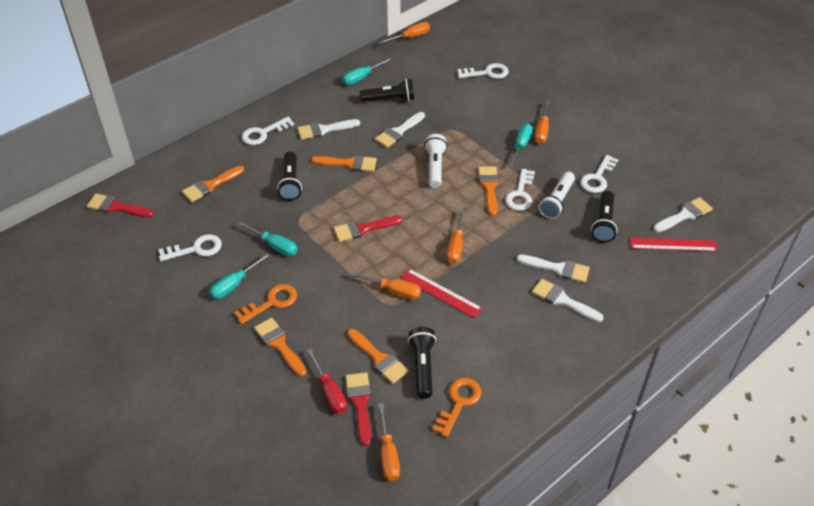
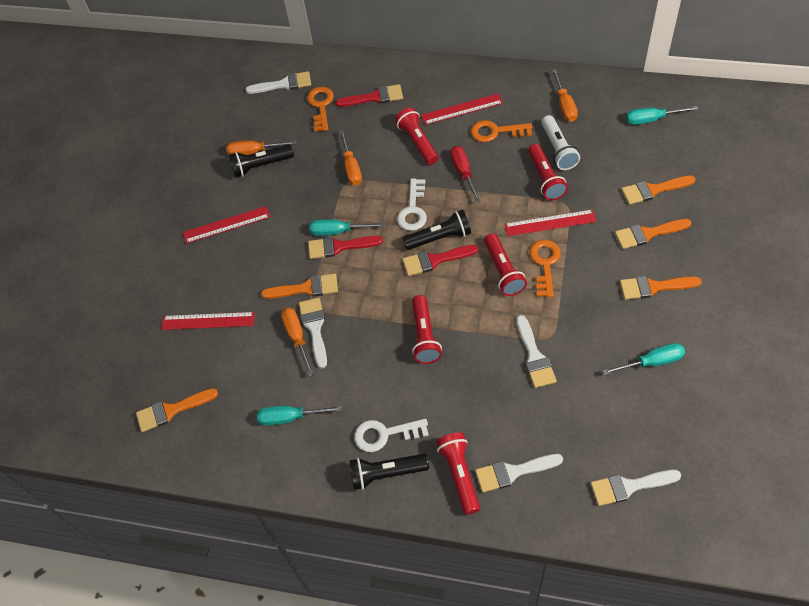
black flashlight: 4 -> 3
orange key: 2 -> 3
orange screwdriver: 5 -> 4
red flashlight: 0 -> 5
red ruler: 2 -> 4
white flashlight: 2 -> 1
white key: 5 -> 2

